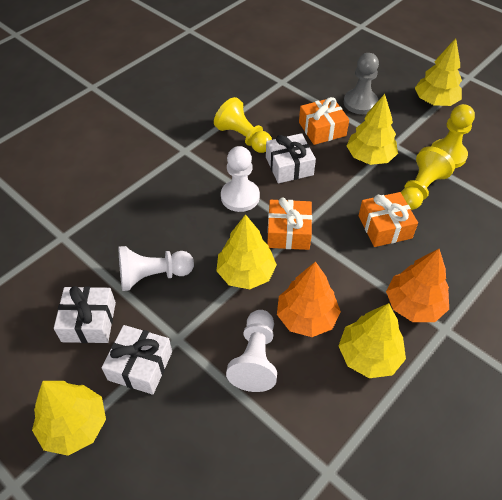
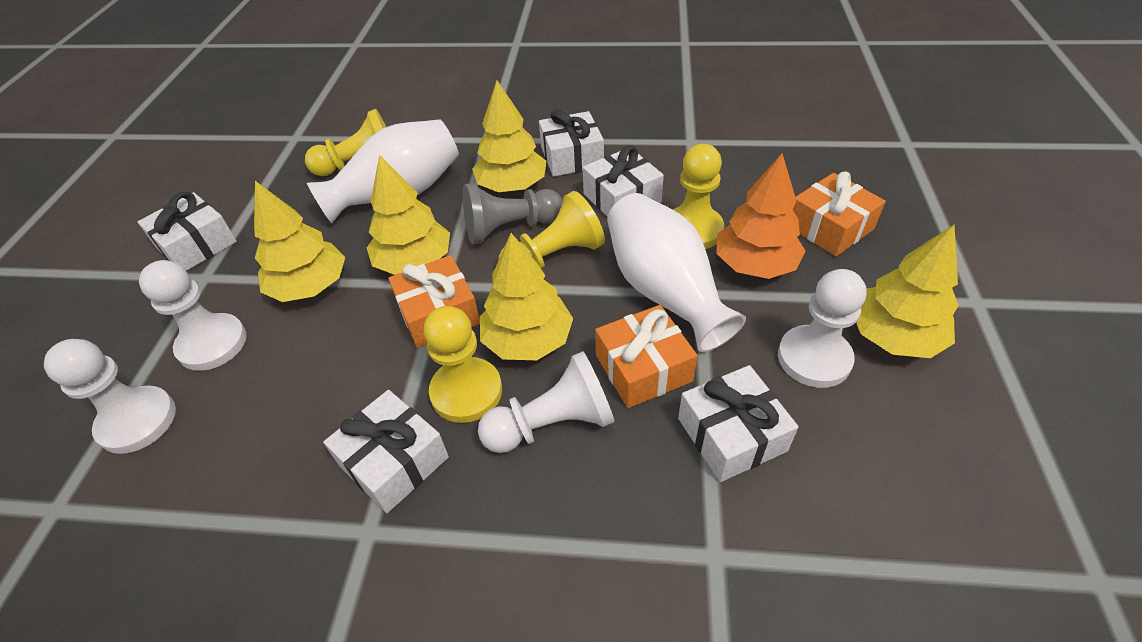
orange tree: 2 -> 1
white gift: 3 -> 5
white pawn: 3 -> 4
white vase: 0 -> 2
yellow pawn: 3 -> 4

